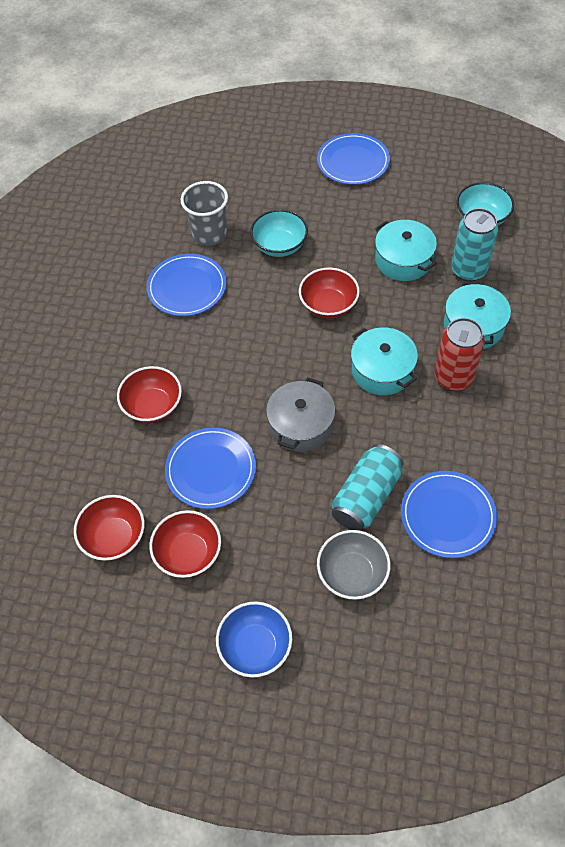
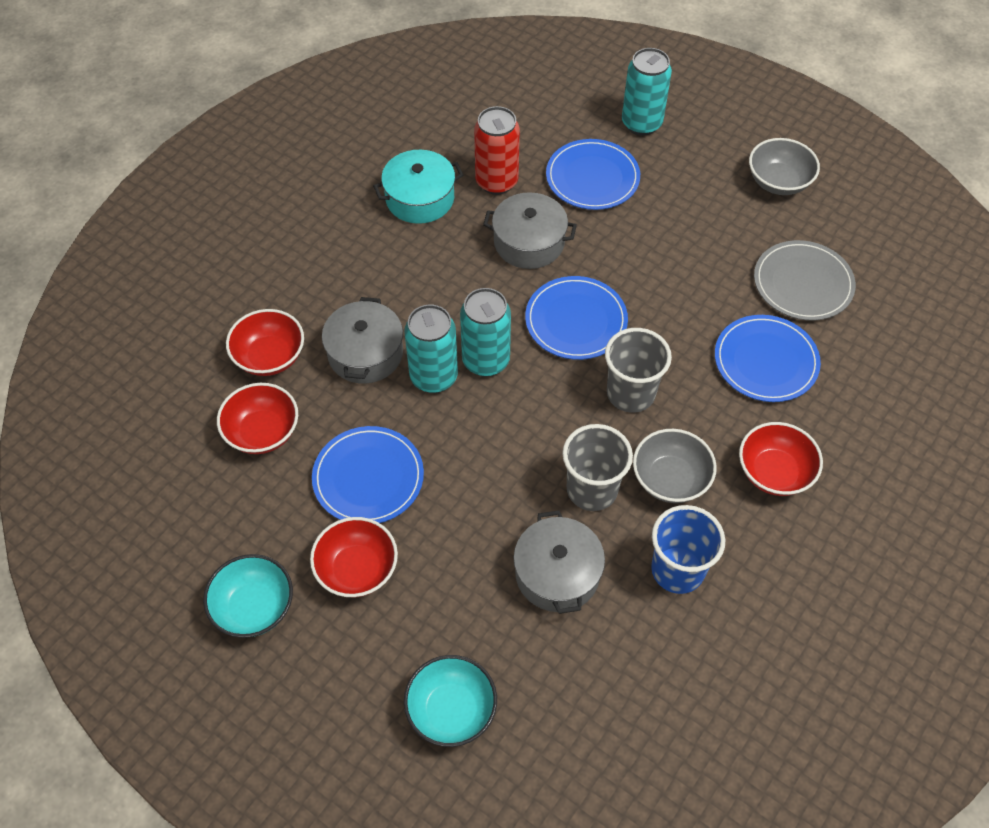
blue bowl: 1 -> 0
blue cup: 0 -> 1
grey bowl: 1 -> 2
grey cup: 1 -> 2
grey plate: 0 -> 1
grey pot: 1 -> 3
turquoise can: 2 -> 3
turquoise pot: 3 -> 1

